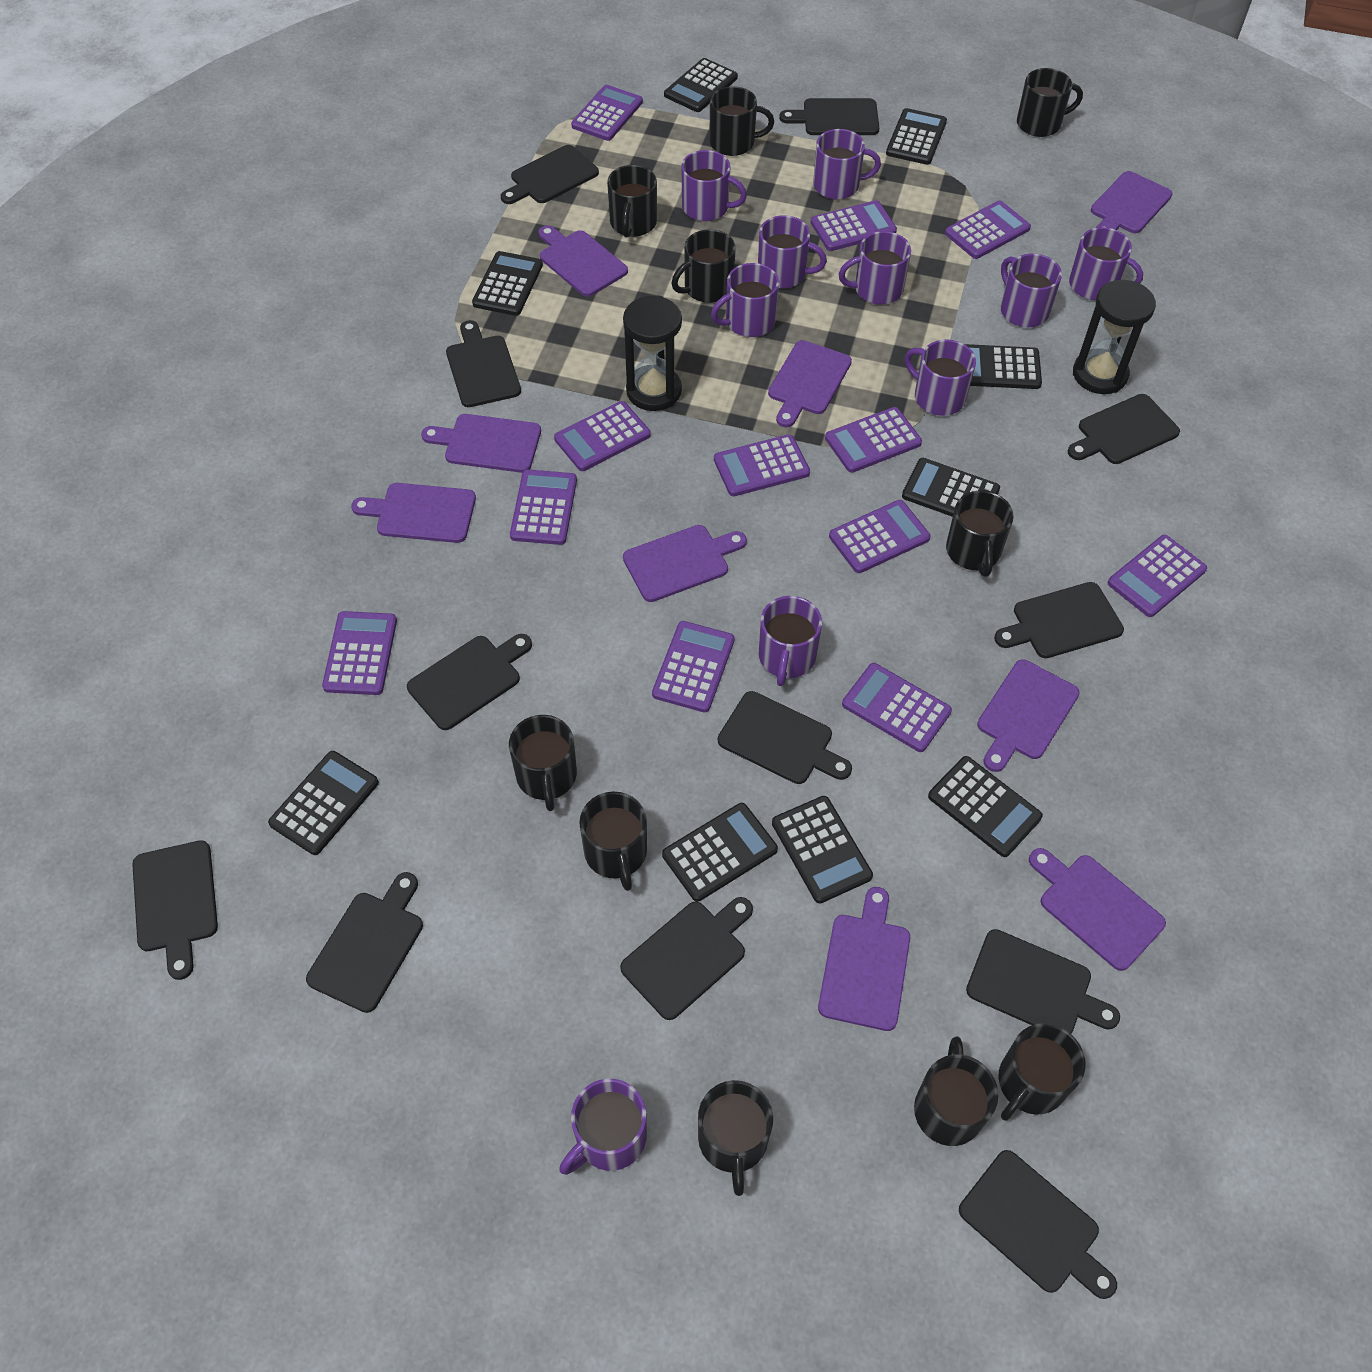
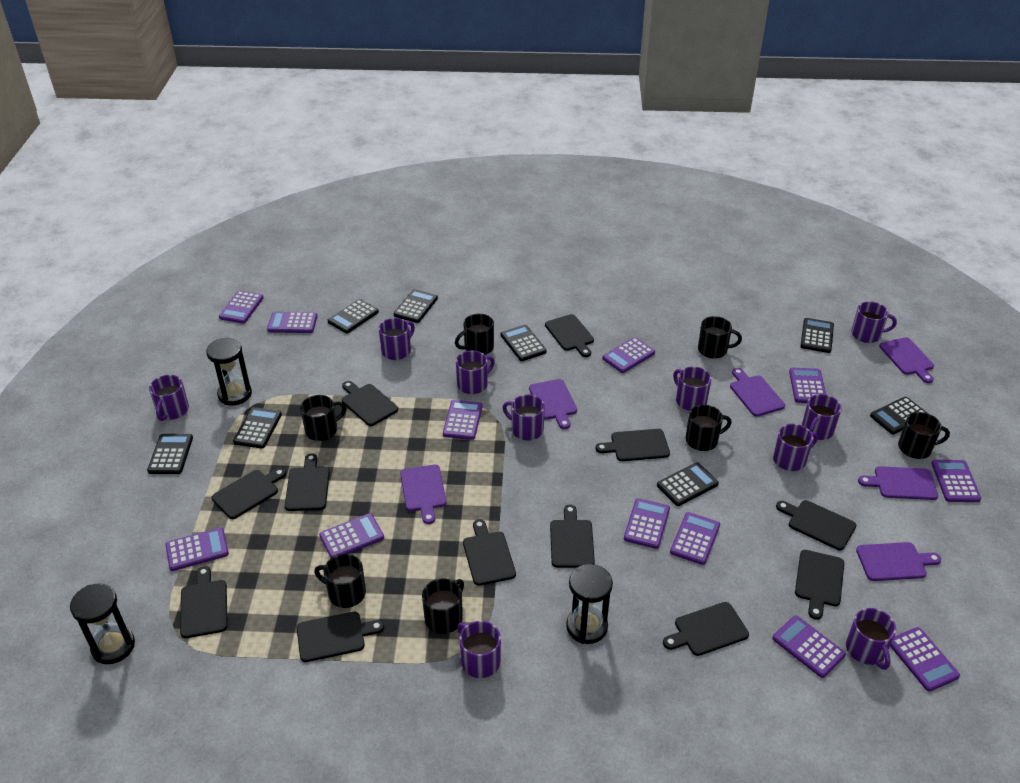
black calculator: 9 -> 8
black hourglass: 2 -> 3
black mug: 10 -> 7
purple cutting board: 9 -> 6

